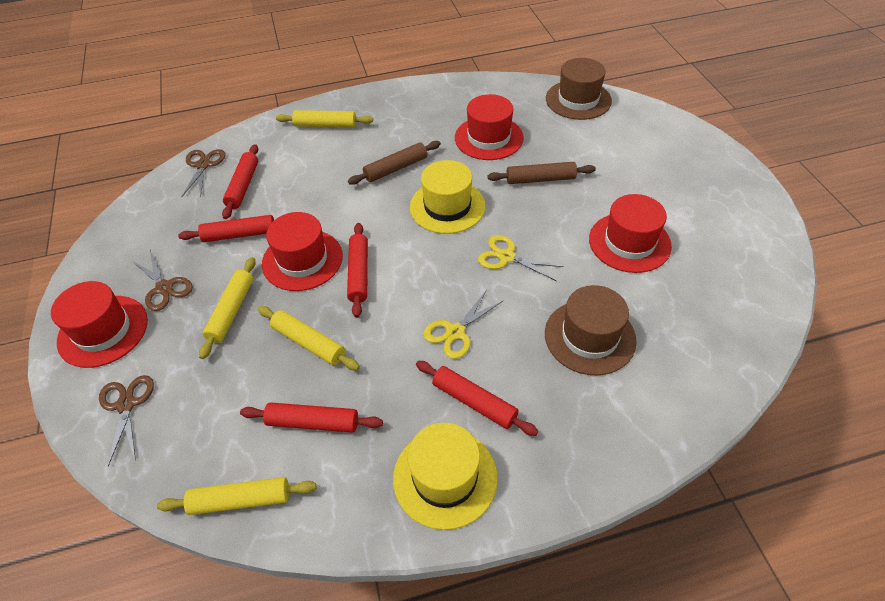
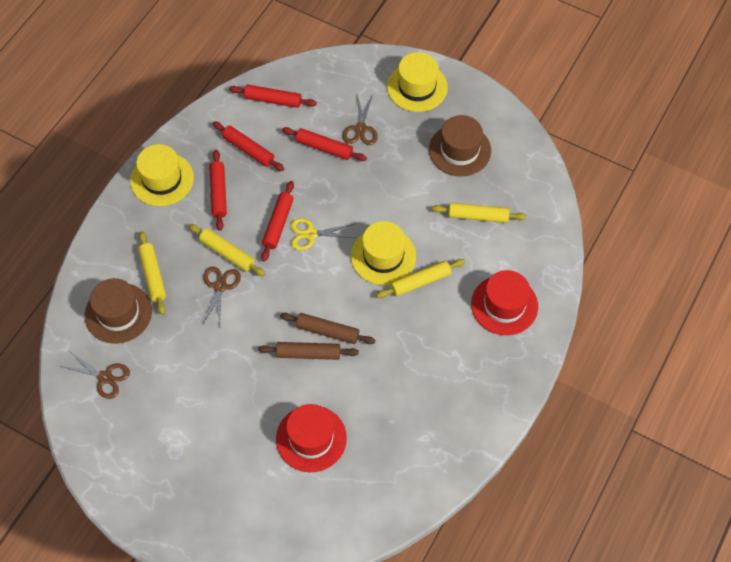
red hat: 4 -> 2
yellow hat: 2 -> 3
yellow scissors: 2 -> 1

